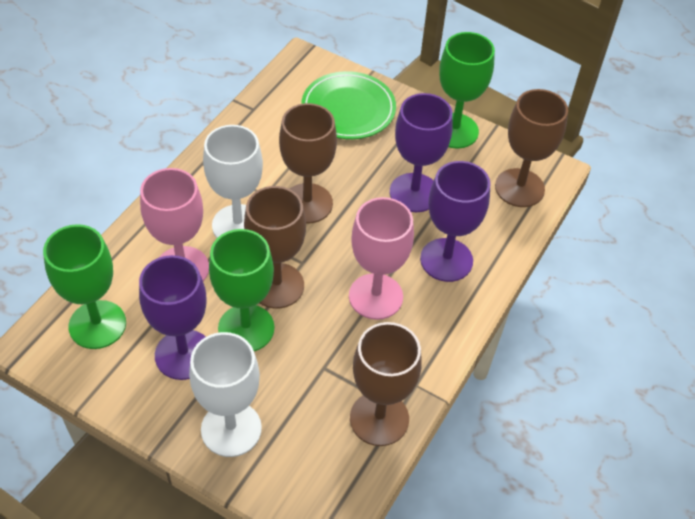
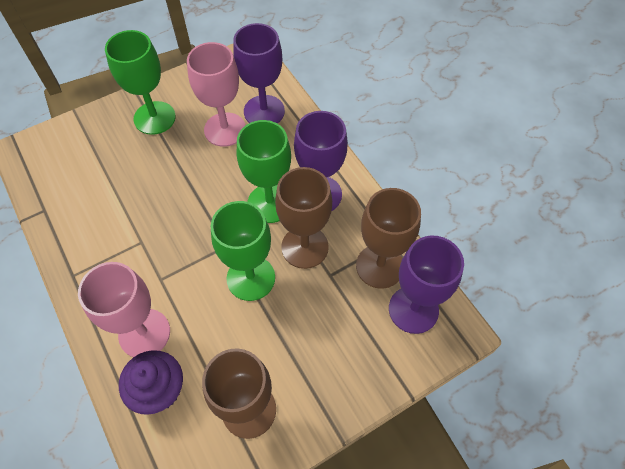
brown goblet: 4 -> 3
green plate: 1 -> 0
purple cupcake: 0 -> 1
white goblet: 2 -> 0

